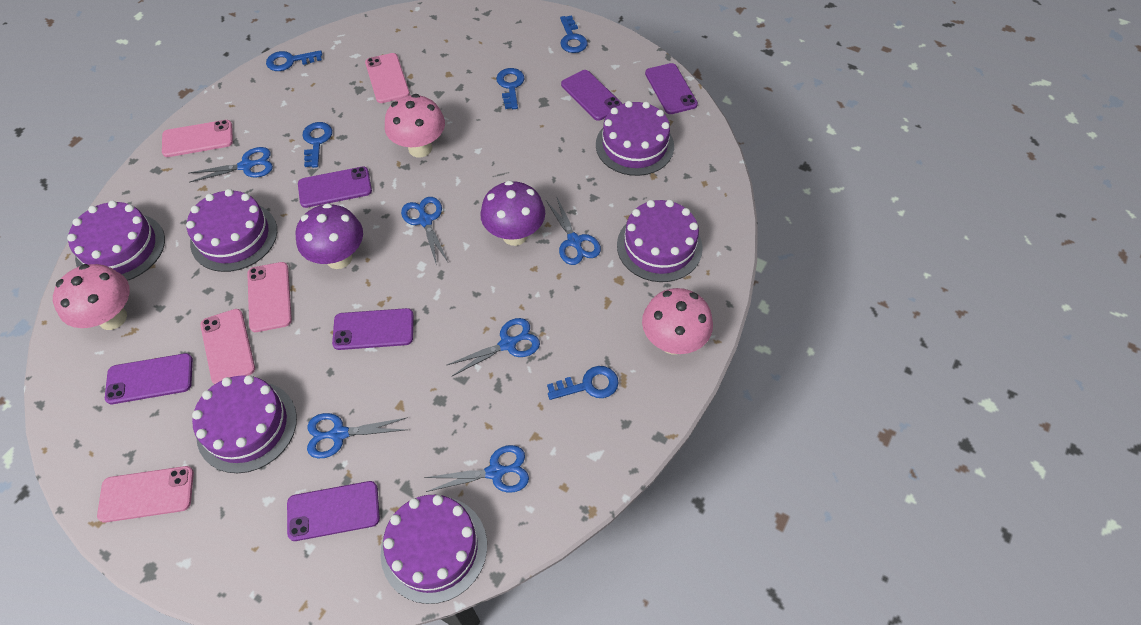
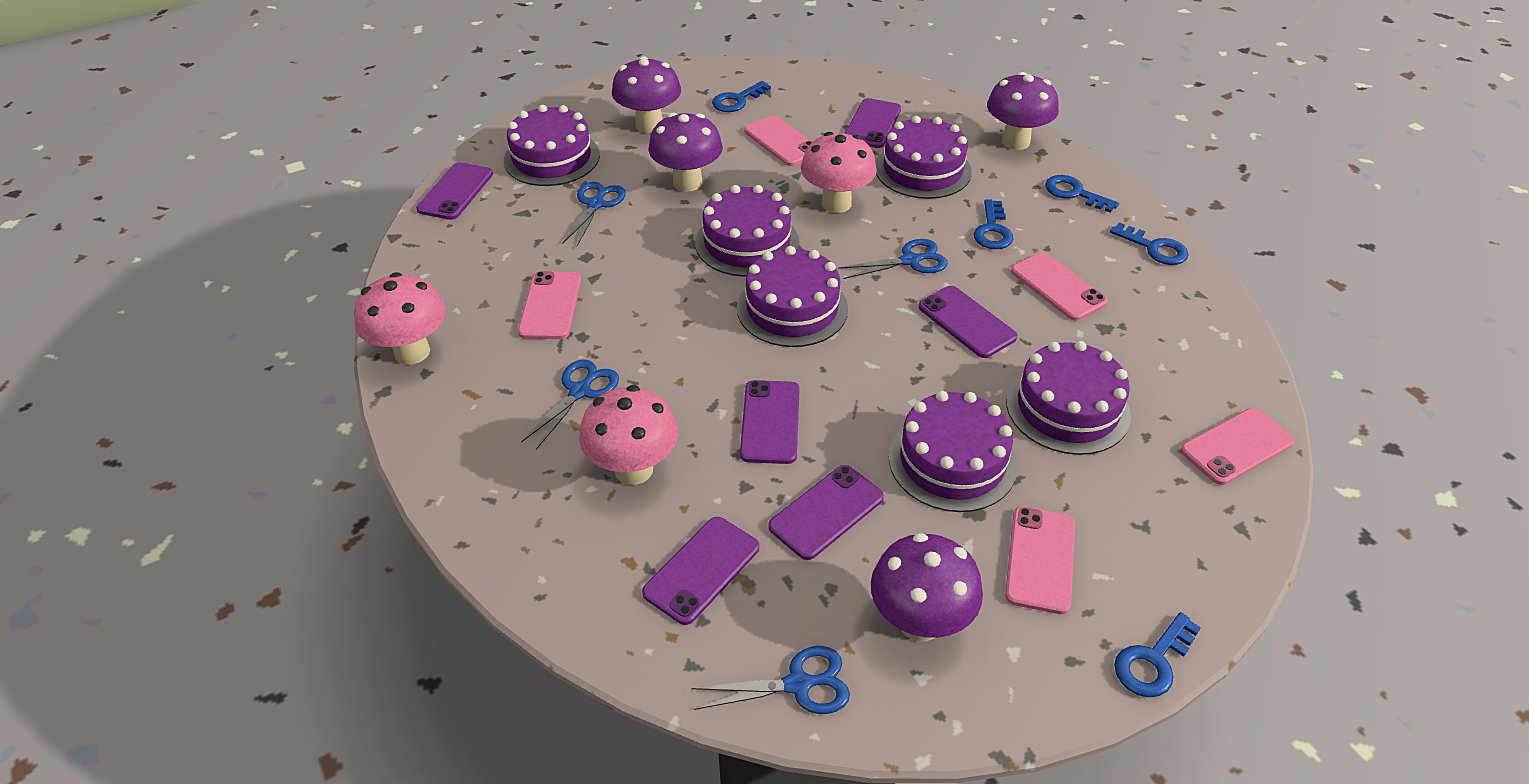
blue scissors: 6 -> 4
purple mushroom: 2 -> 4

